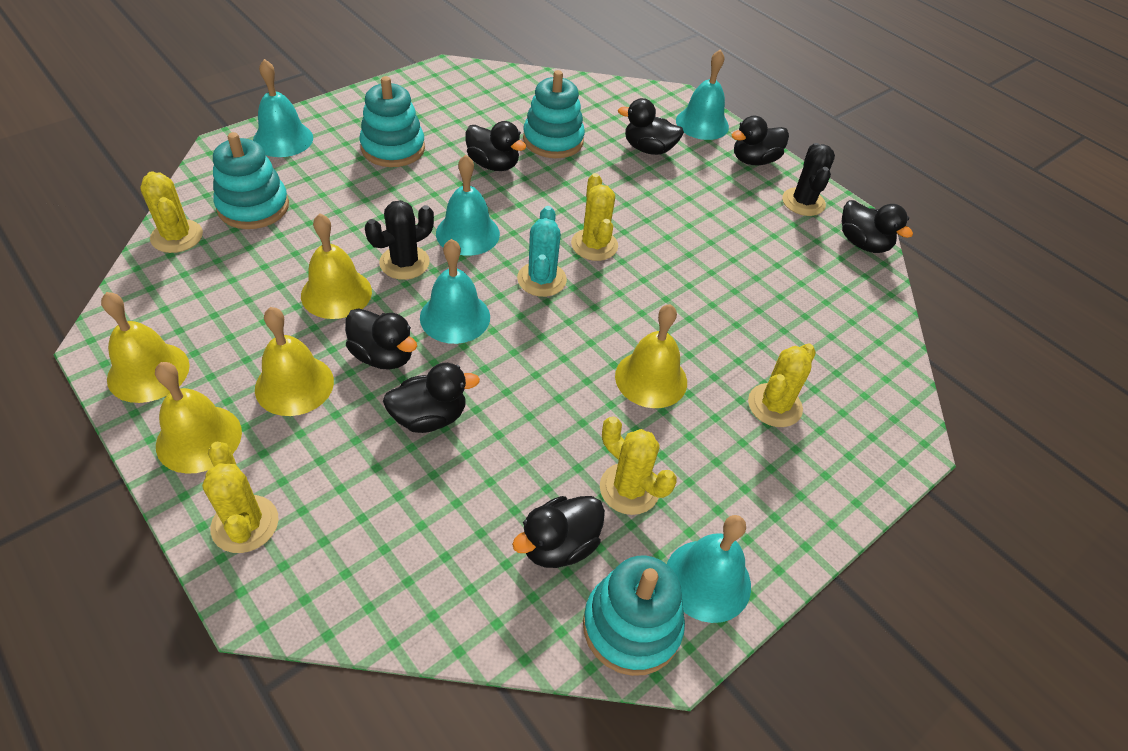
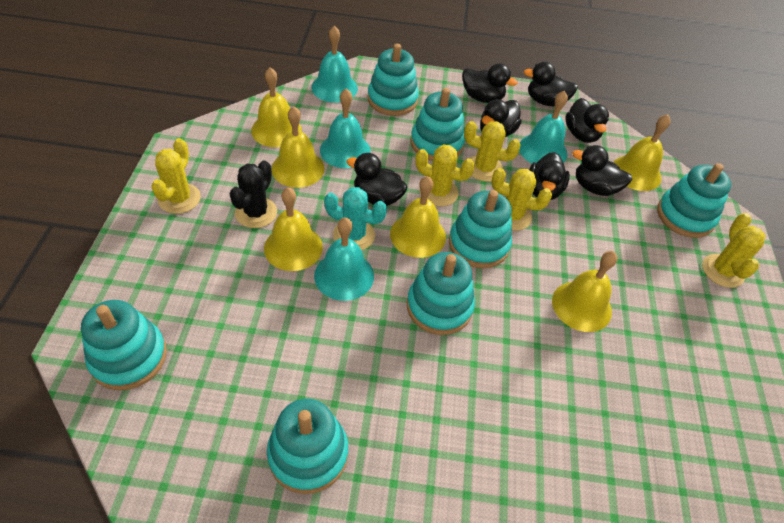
black cactus: 2 -> 1
turquoise bell: 5 -> 4
turquoise stacking toy: 4 -> 7
yellow bell: 5 -> 6

